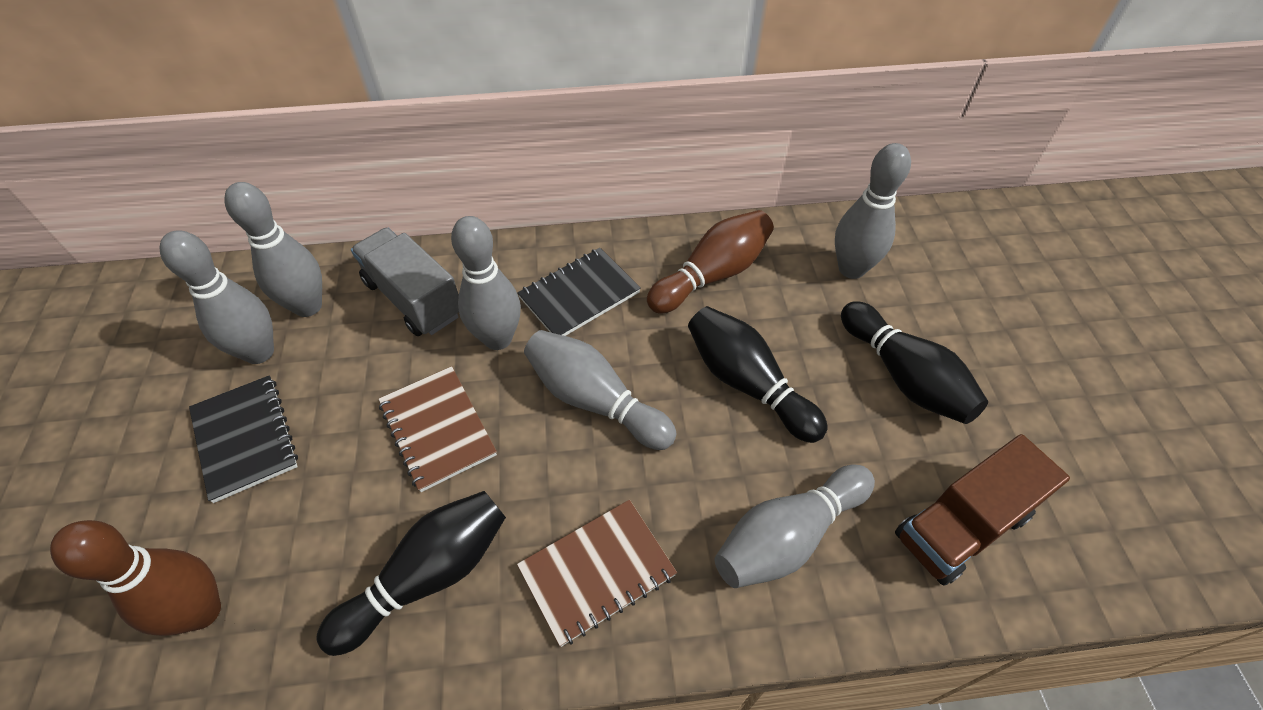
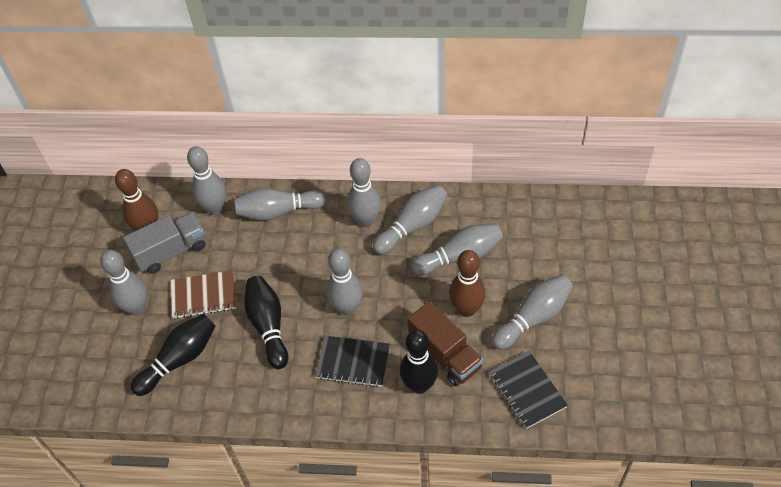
brown notebook: 2 -> 1
grey bowling pin: 6 -> 8

